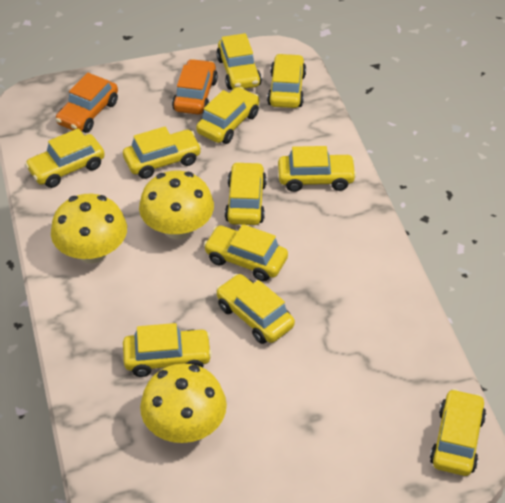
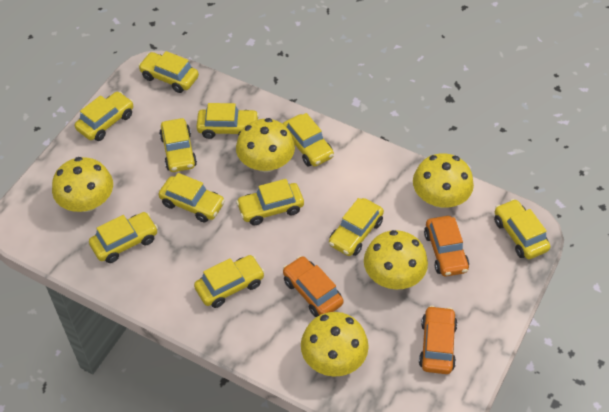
orange car: 2 -> 3
yellow mushroom: 3 -> 5

